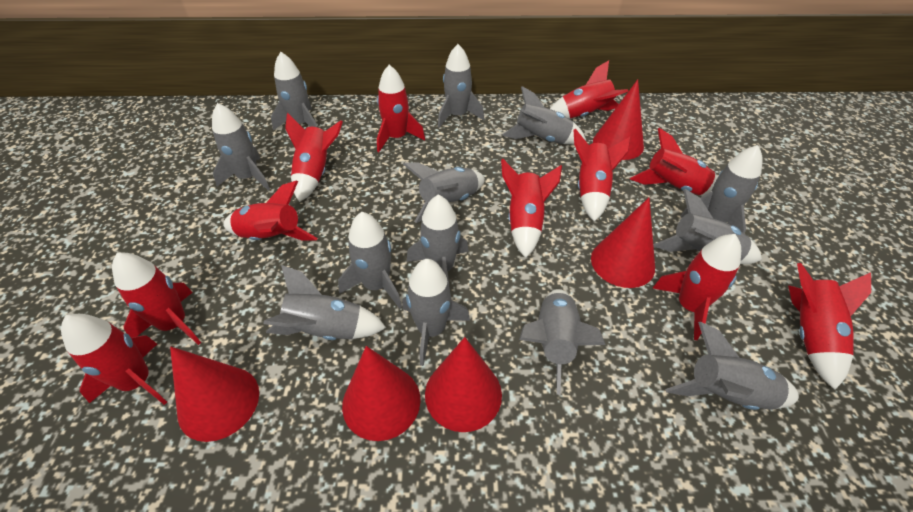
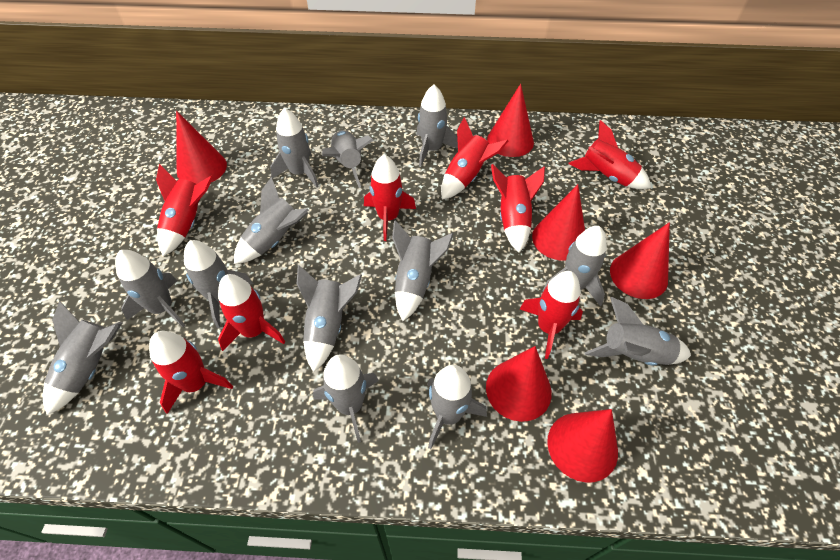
red cone: 5 -> 6
red rocket: 11 -> 8

